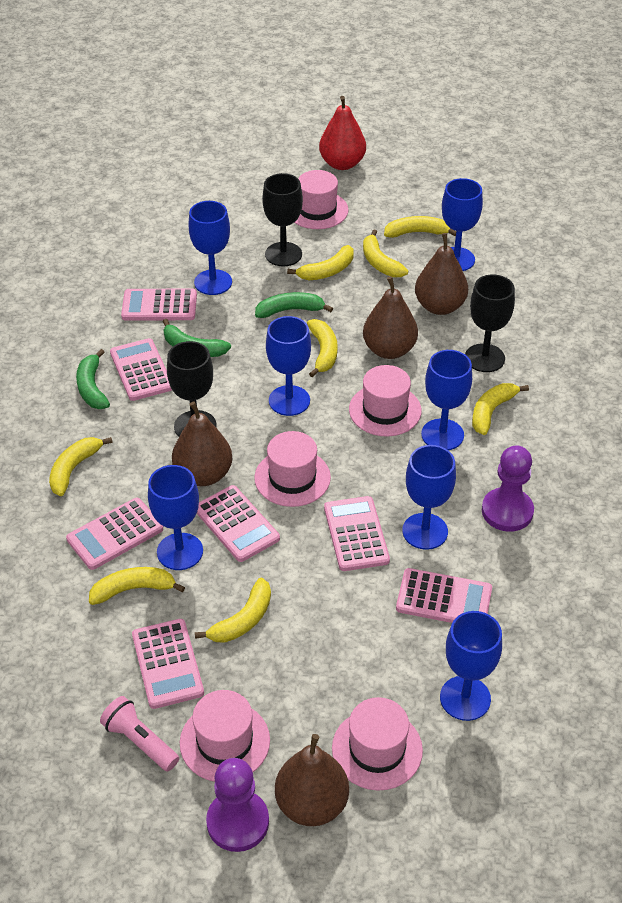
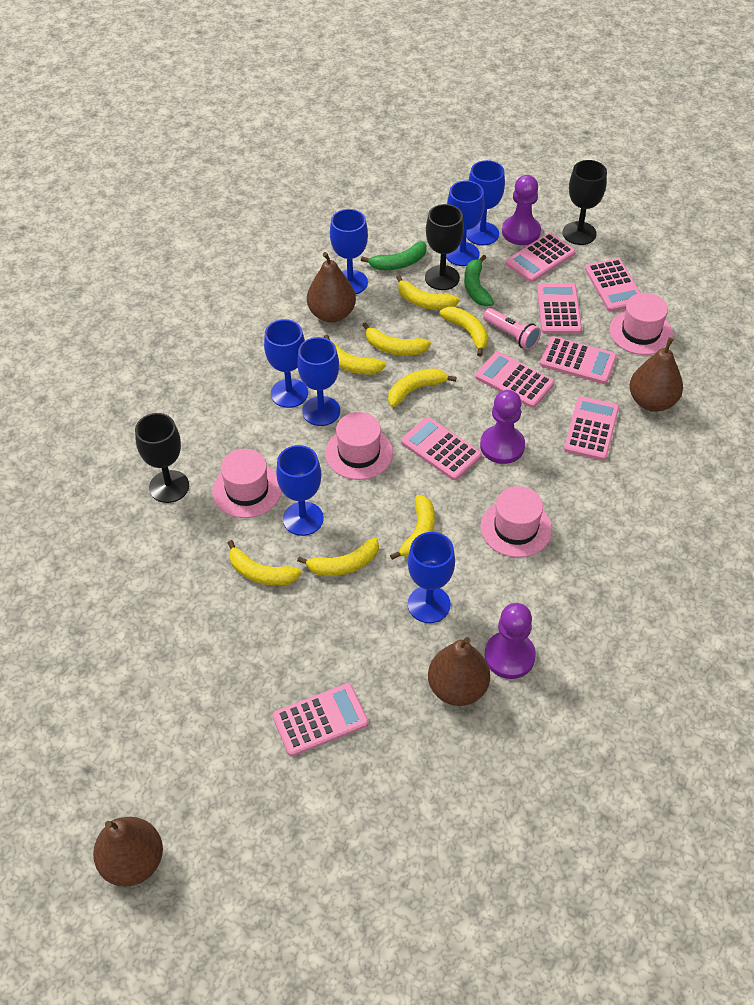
green banana: 3 -> 2
pink calculator: 7 -> 8
pink hat: 5 -> 4
purple pawn: 2 -> 3
red pear: 1 -> 0

